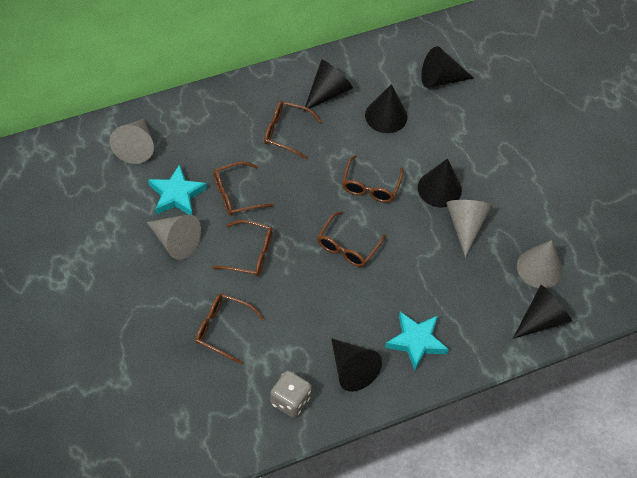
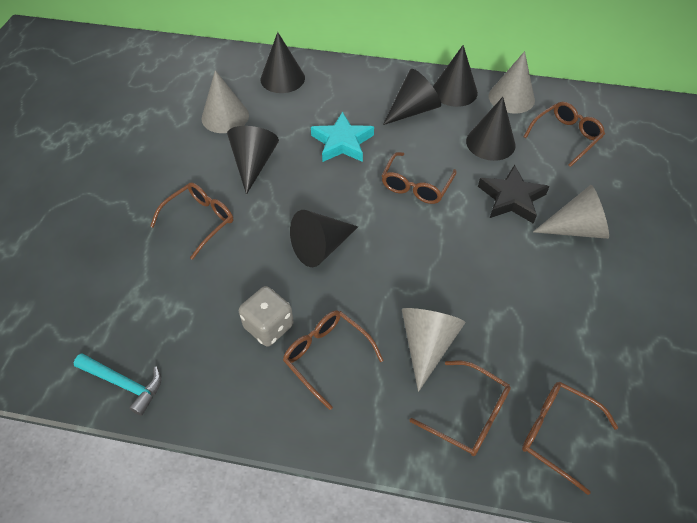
black star: 0 -> 1
turquoise hammer: 0 -> 1
turquoise star: 2 -> 1

